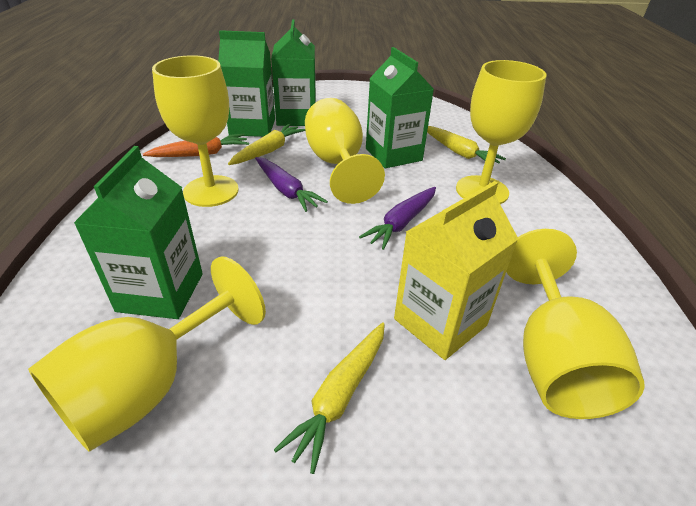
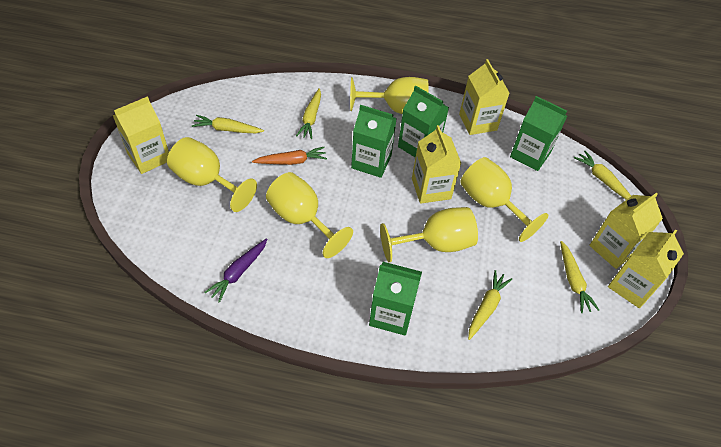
purple carrot: 2 -> 1
yellow carrot: 3 -> 5
yellow carton: 1 -> 5

